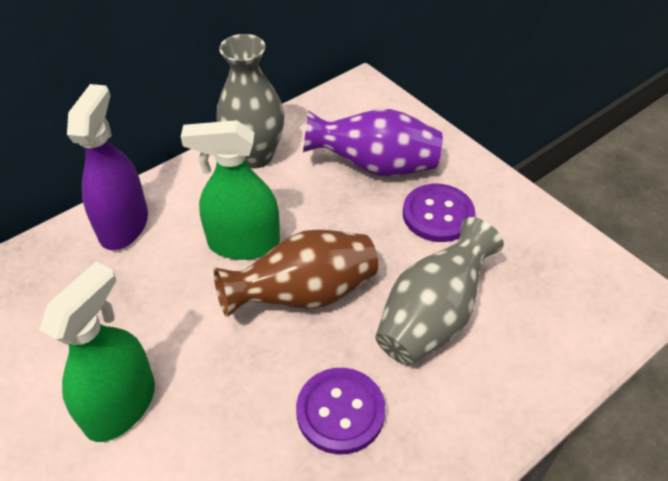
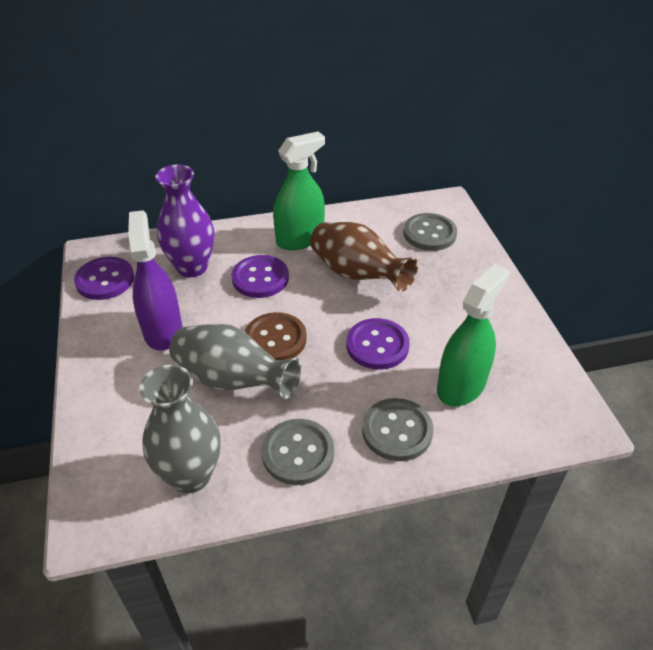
brown button: 0 -> 1
grey button: 0 -> 3
purple button: 2 -> 3

